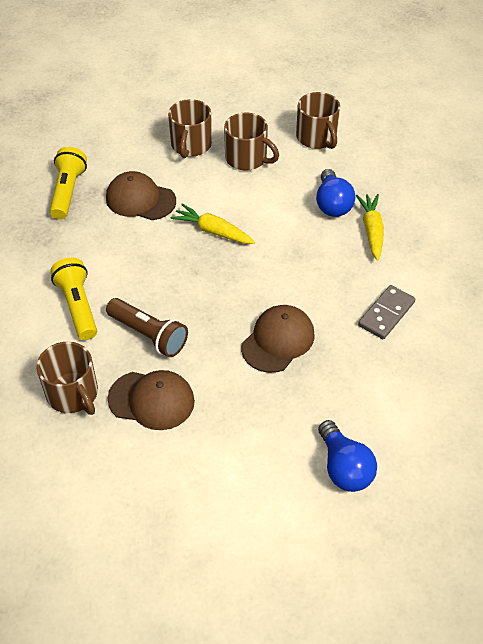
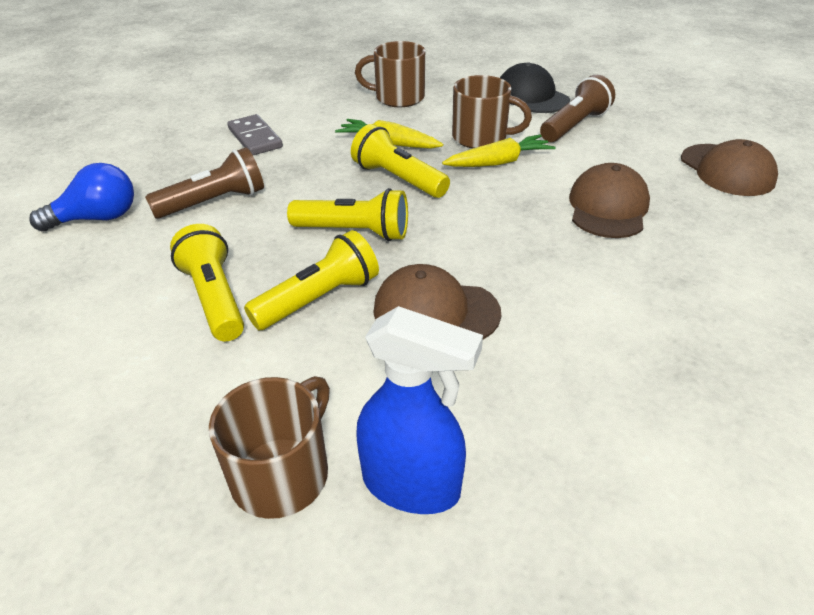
black cap: 0 -> 1
blue light bulb: 2 -> 1
blue spray bottle: 0 -> 1
brown flashlight: 1 -> 2
brown mug: 4 -> 3
yellow flashlight: 2 -> 4

